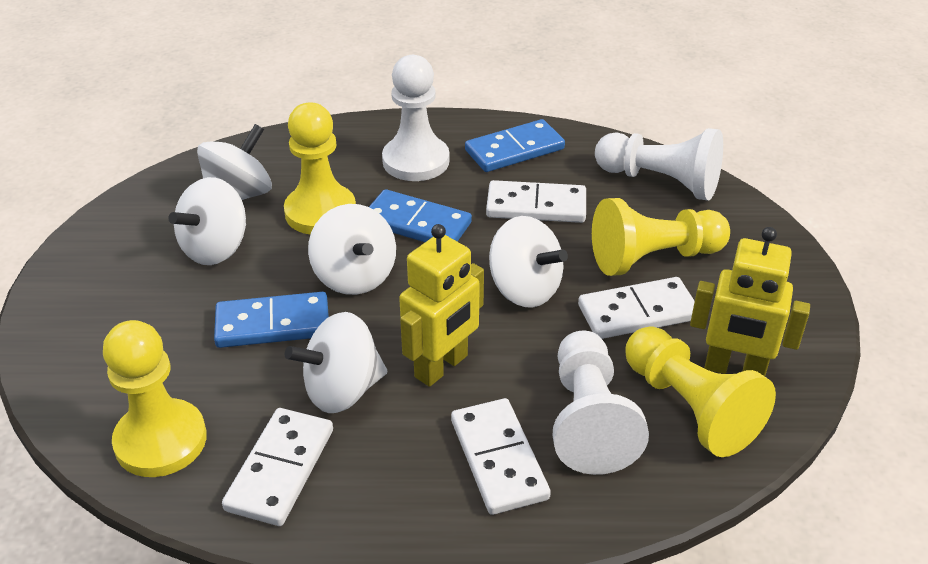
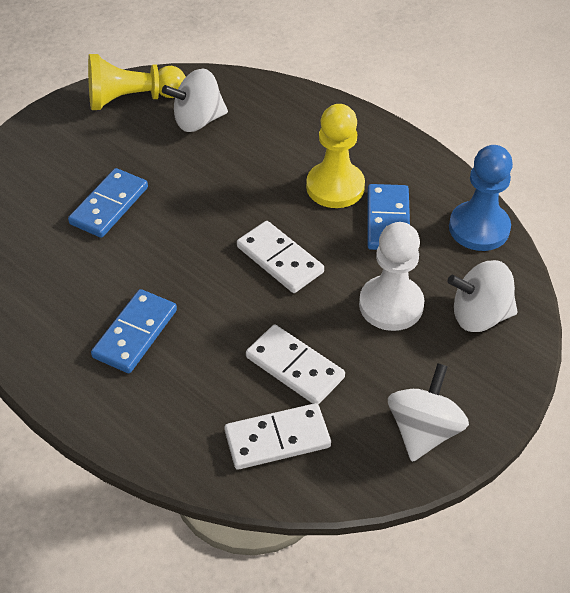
blue pawn: 0 -> 1
white domino: 4 -> 3
white pawn: 3 -> 1
white spinning top: 5 -> 3
yellow pawn: 4 -> 2
yellow robot: 2 -> 0

